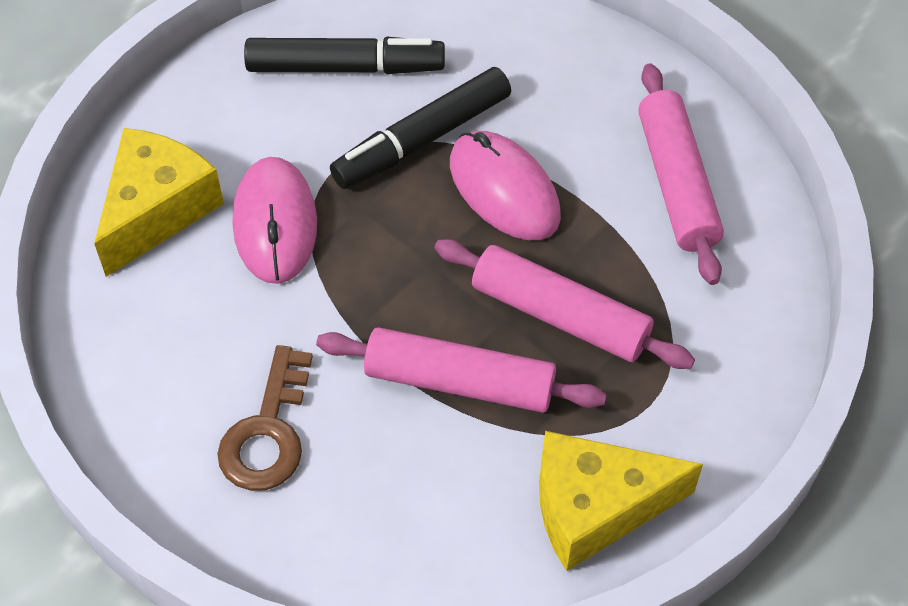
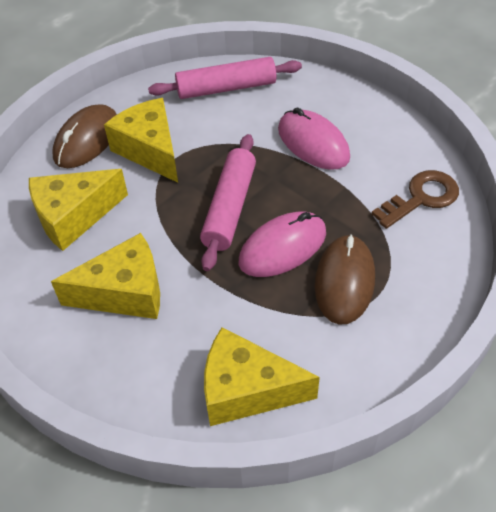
black marker: 2 -> 0
brown mouse: 0 -> 2
pink rolling pin: 3 -> 2
yellow cheese: 2 -> 4

